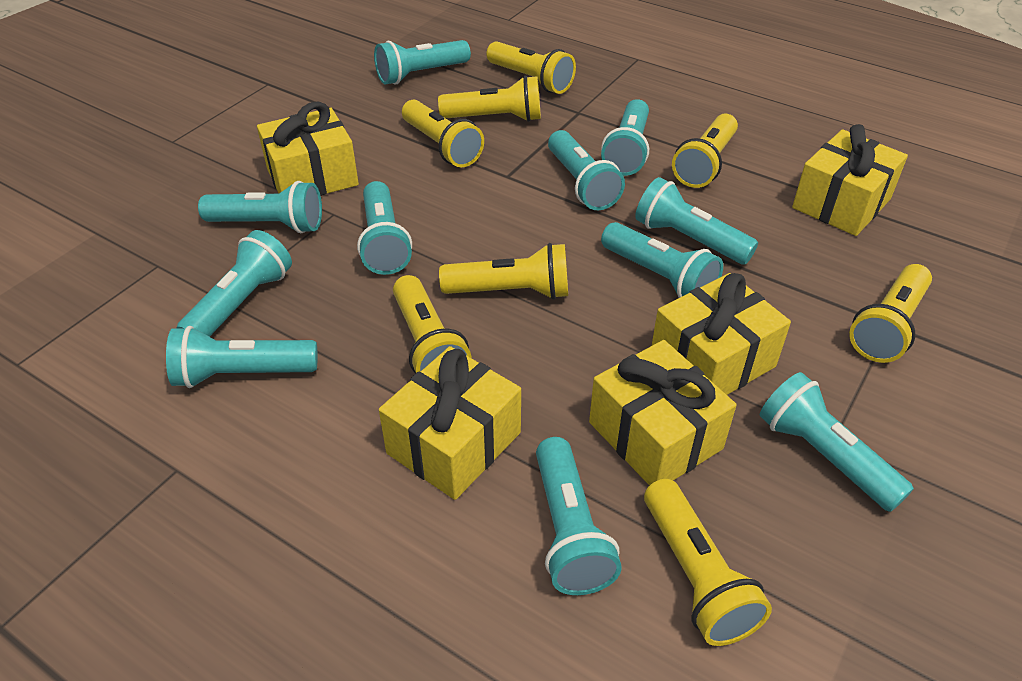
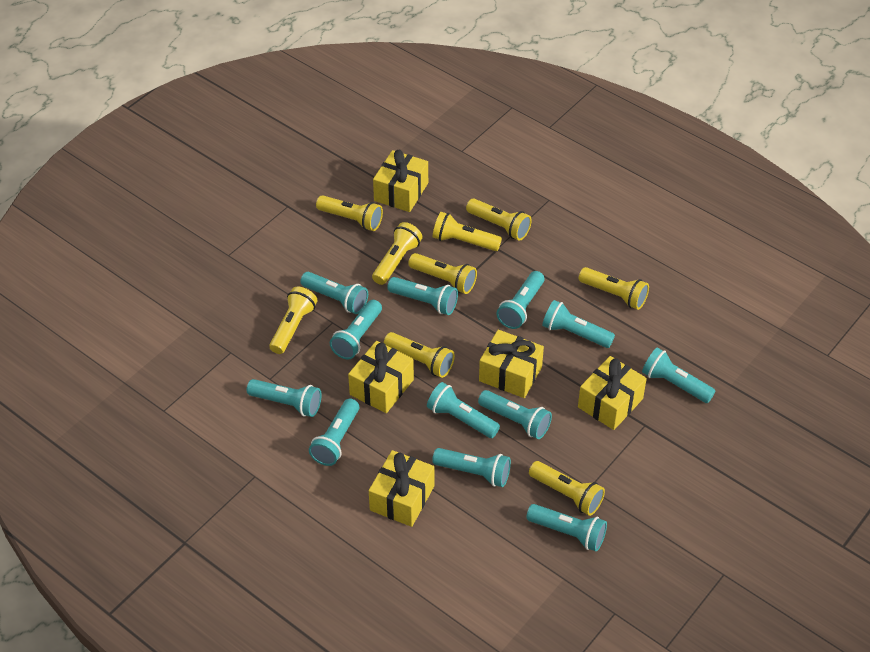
turquoise flashlight: 11 -> 12
yellow flashlight: 8 -> 9

